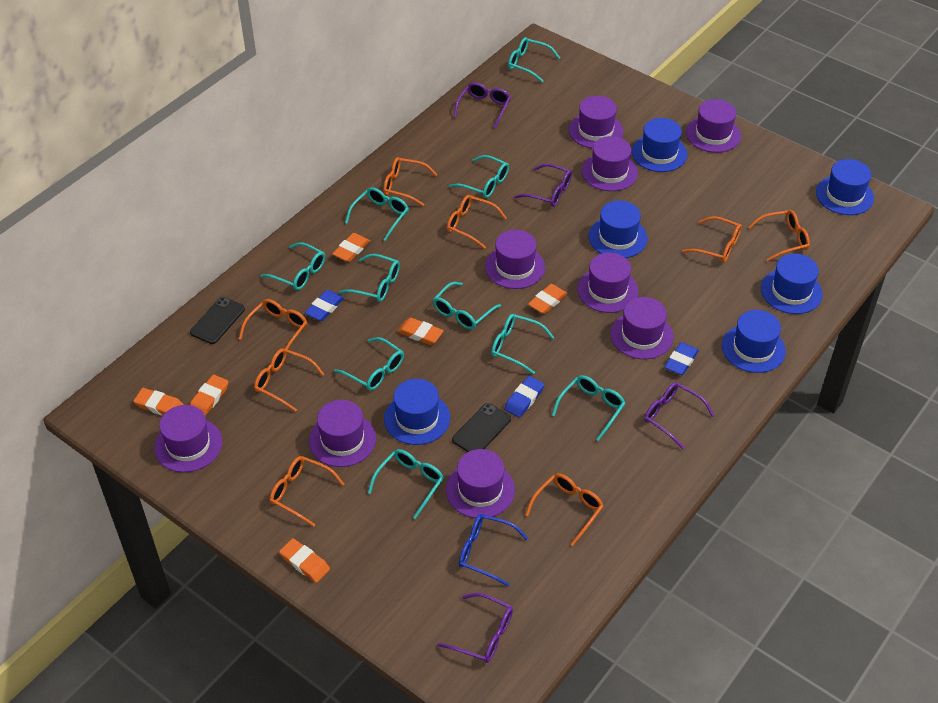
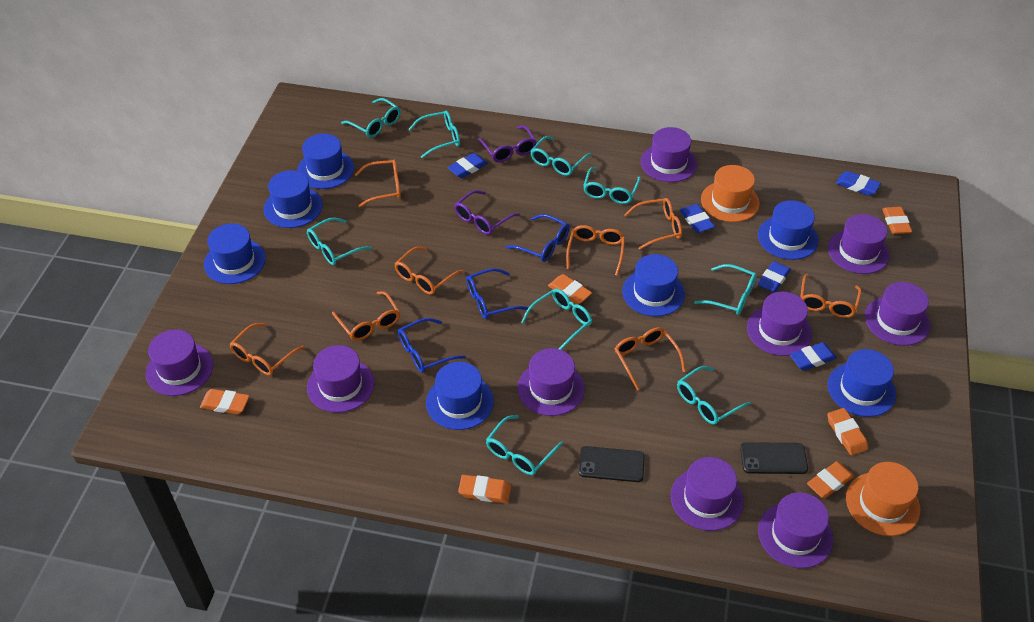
blue eraser: 3 -> 5
blue glasses: 1 -> 3
blue hat: 6 -> 7
orange hat: 0 -> 2
purple glasses: 4 -> 2
turquoise glasses: 10 -> 9

